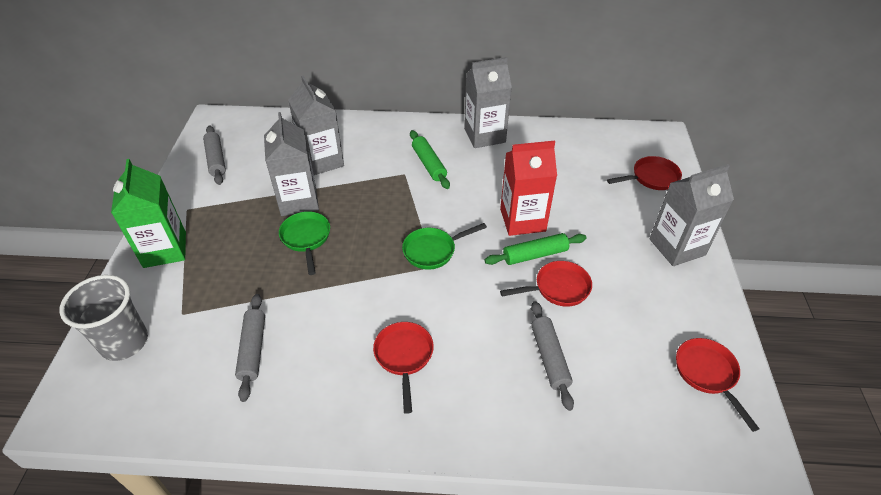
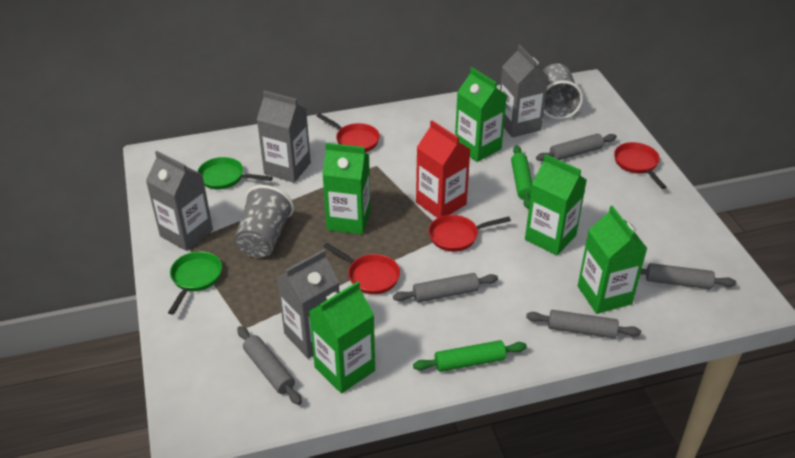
green carton: 1 -> 5
grey cup: 1 -> 2
grey rolling pin: 3 -> 5

